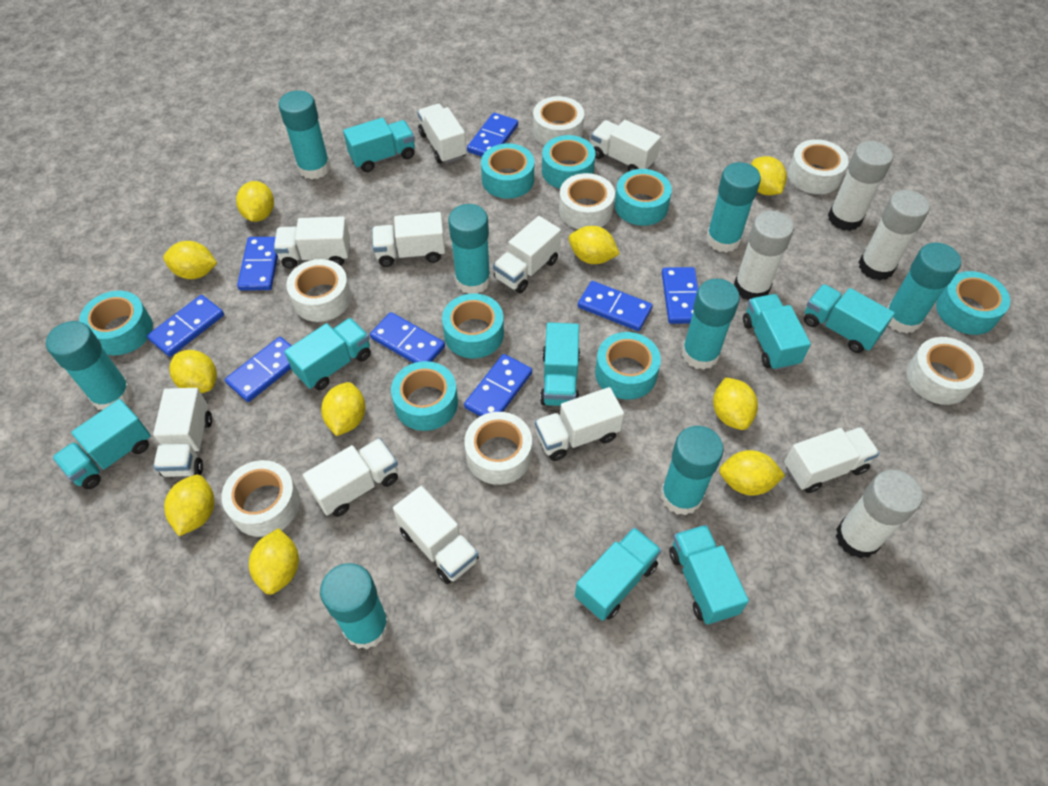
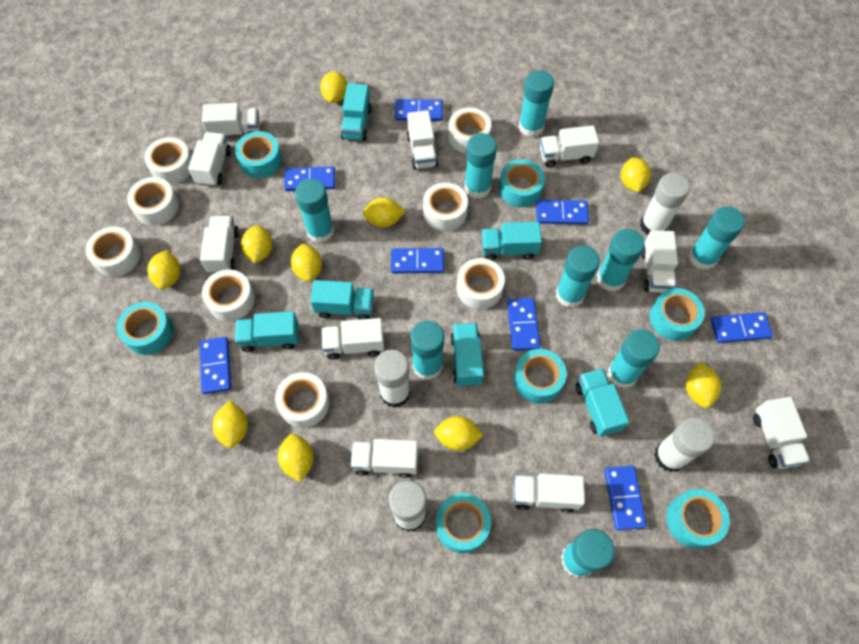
turquoise glue stick: 8 -> 9
turquoise tape: 8 -> 7
turquoise truck: 8 -> 6
white tape: 7 -> 8

